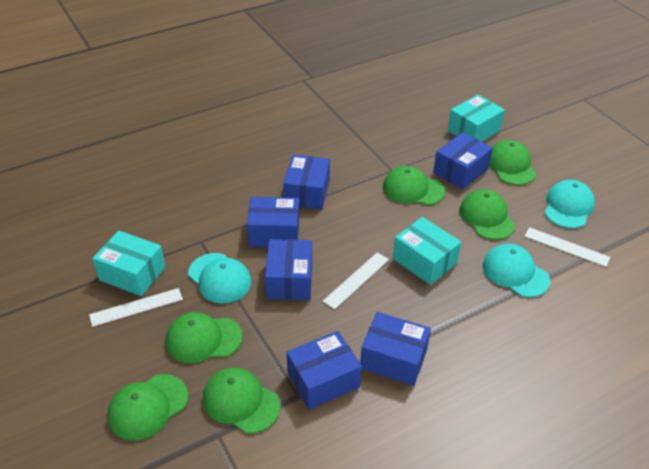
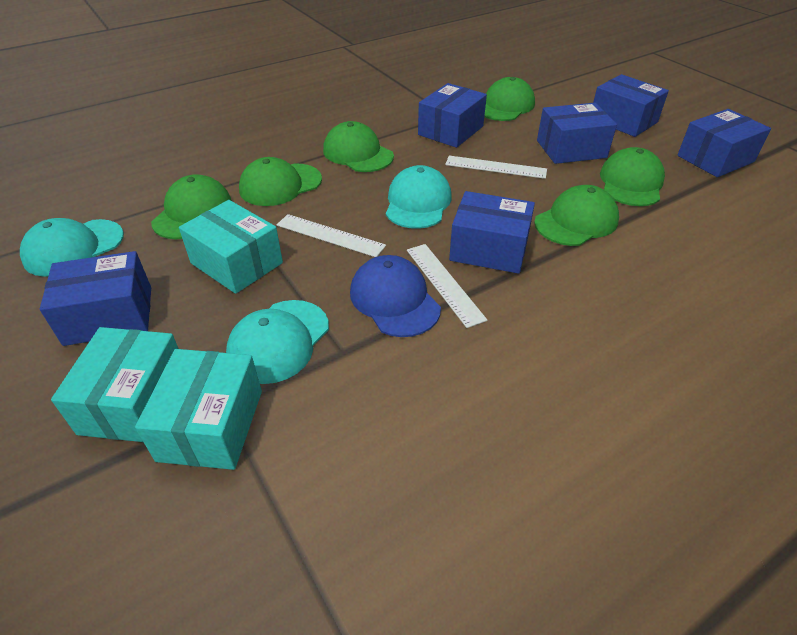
blue cap: 0 -> 1

